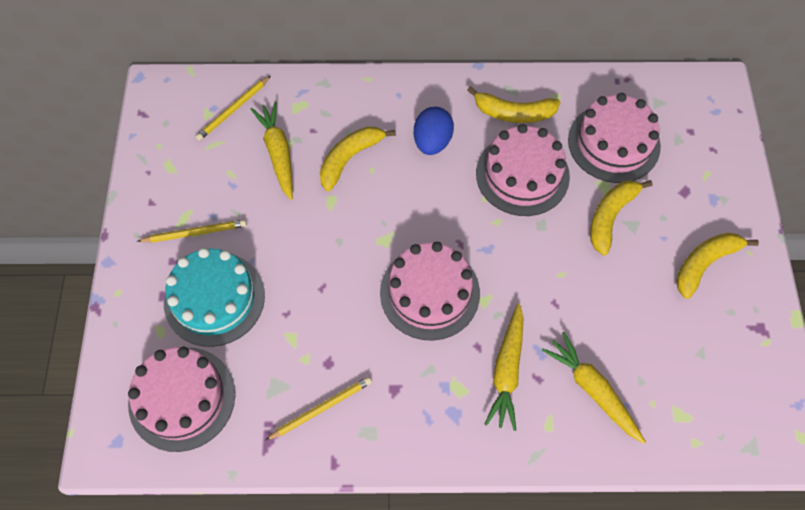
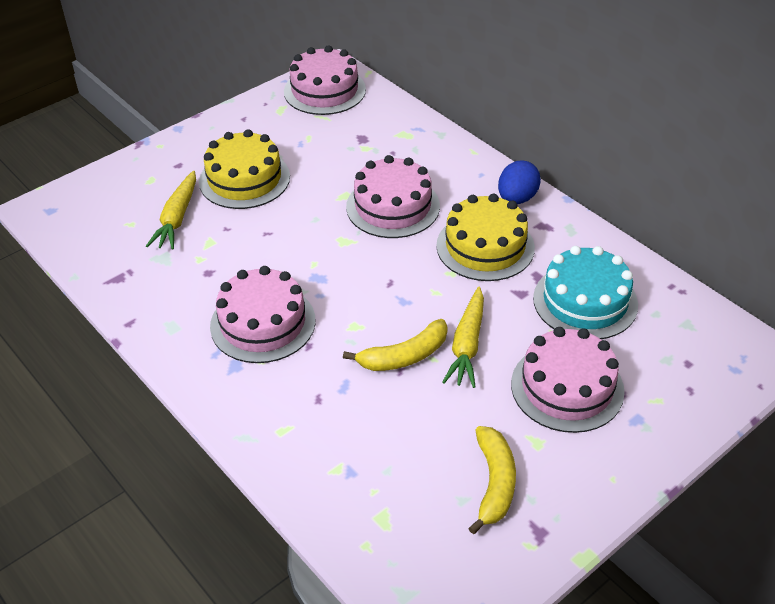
yellow banana: 4 -> 2
yellow cake: 0 -> 2
yellow carrot: 3 -> 2
yellow pencil: 3 -> 0

